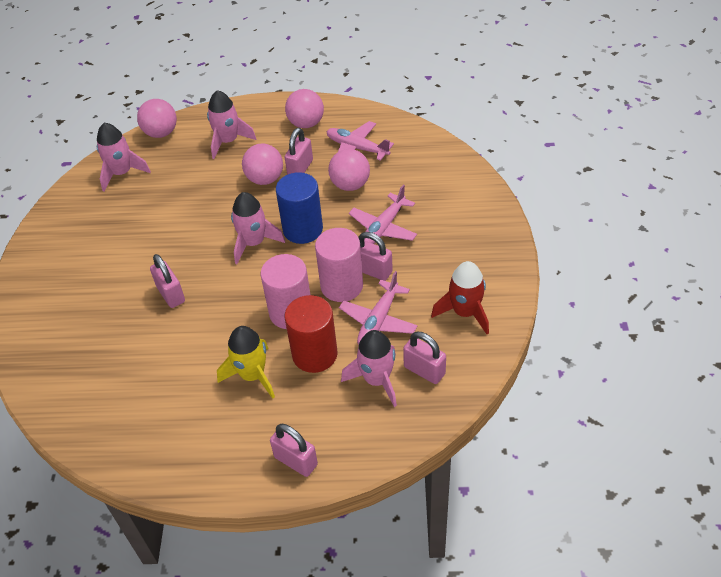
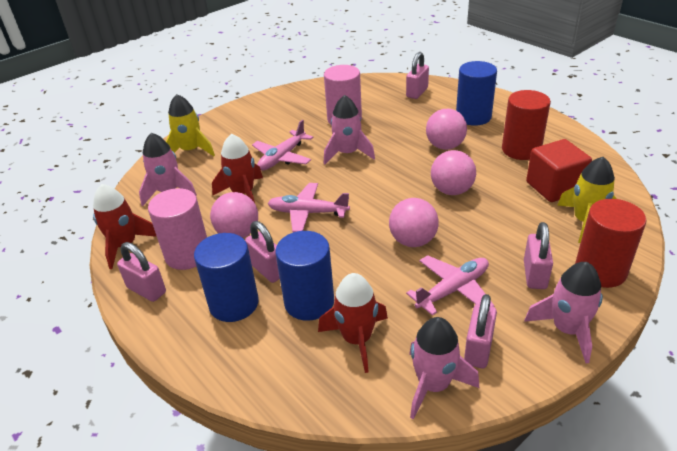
blue cylinder: 1 -> 3
red cube: 0 -> 1
red cylinder: 1 -> 2
red rocket: 1 -> 3
yellow rocket: 1 -> 2

